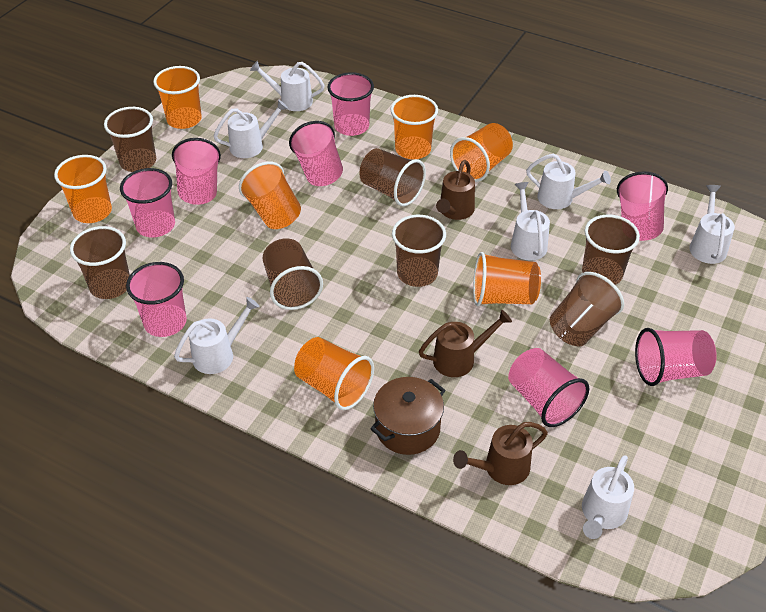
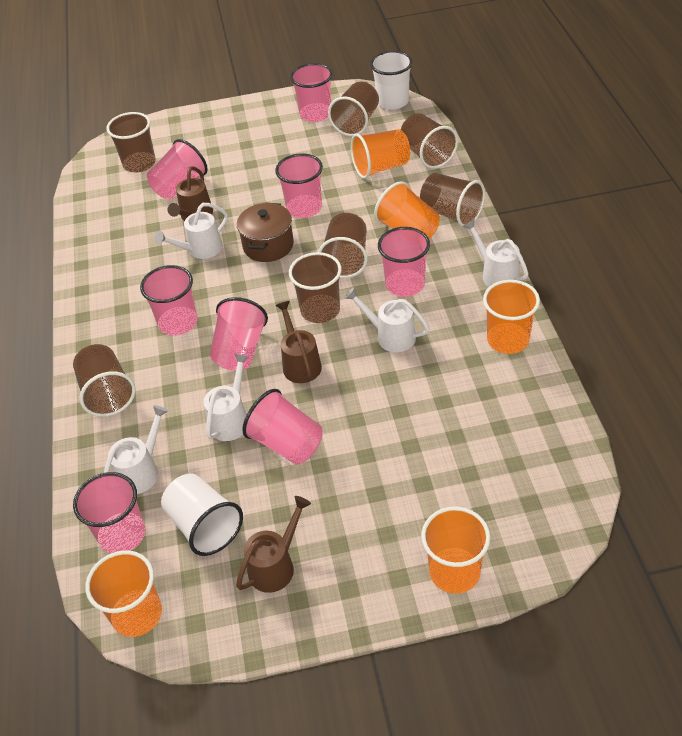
orange cup: 7 -> 5
white cup: 0 -> 2
white watering can: 7 -> 5

